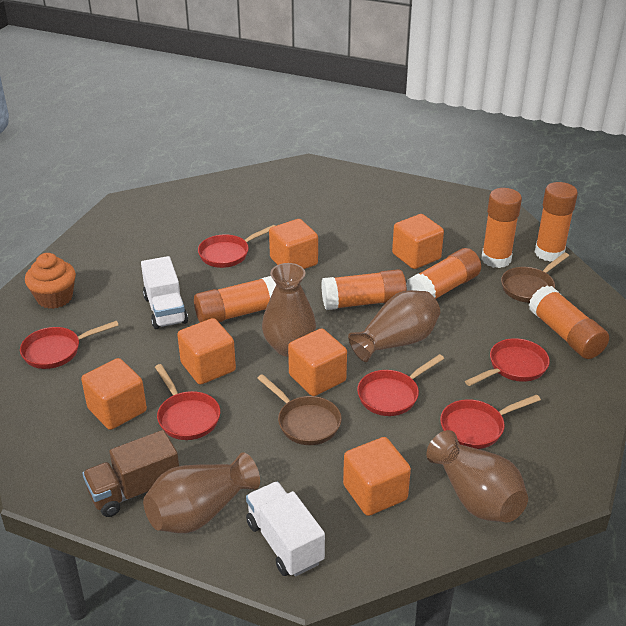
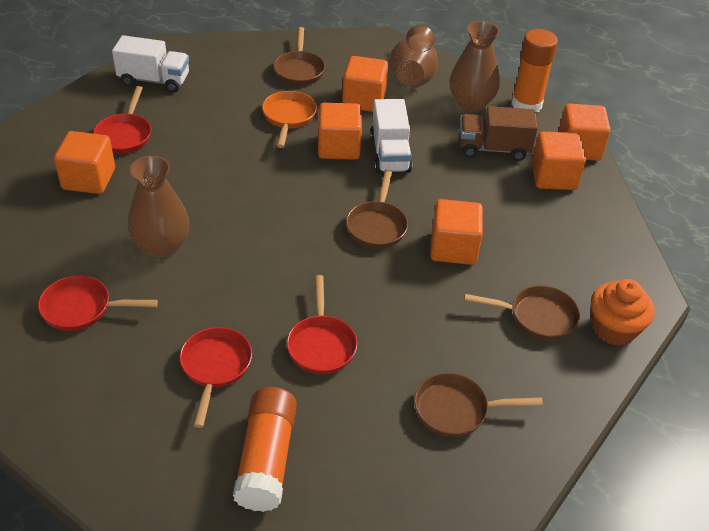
brown pan: 2 -> 4
brown vase: 4 -> 3
orange glue stick: 6 -> 2
orange pan: 0 -> 1
red pan: 6 -> 4

